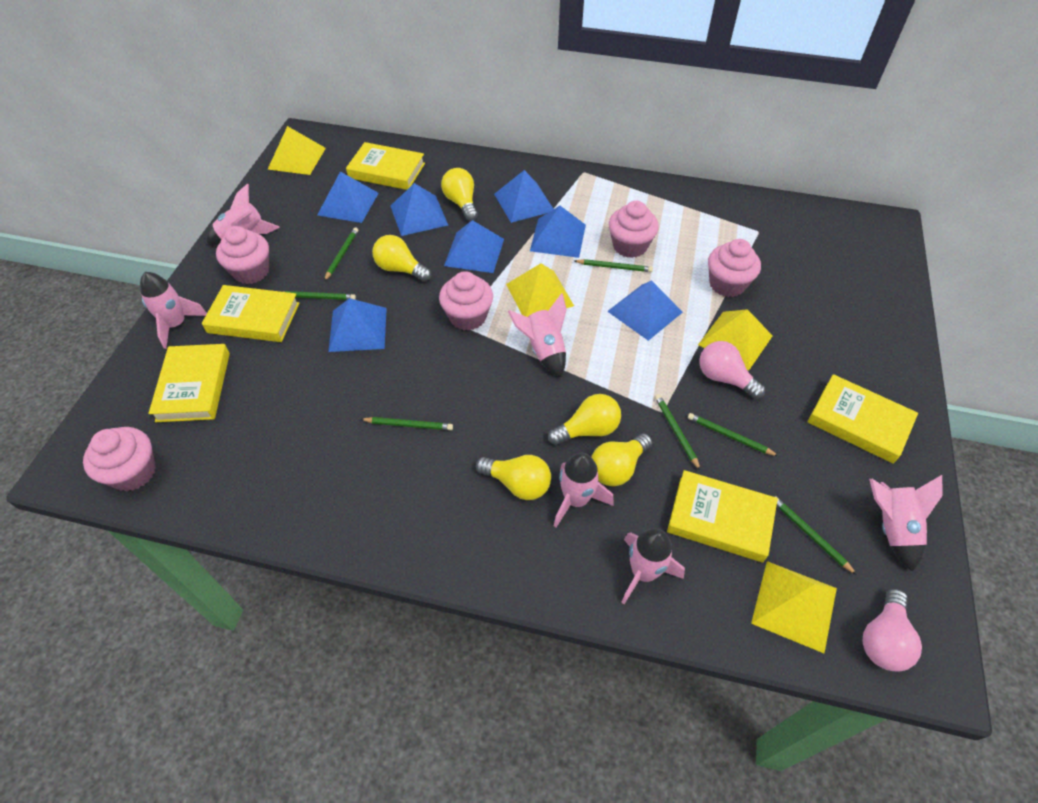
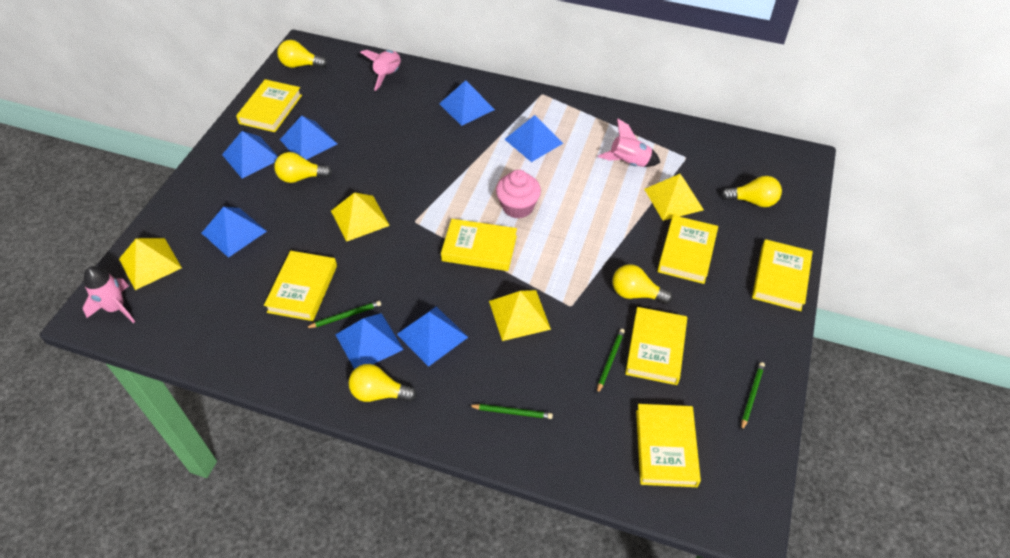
green pencil: 7 -> 4
pink cupcake: 5 -> 1
pink light bulb: 2 -> 0
pink rocket: 6 -> 3
yellow book: 5 -> 7

